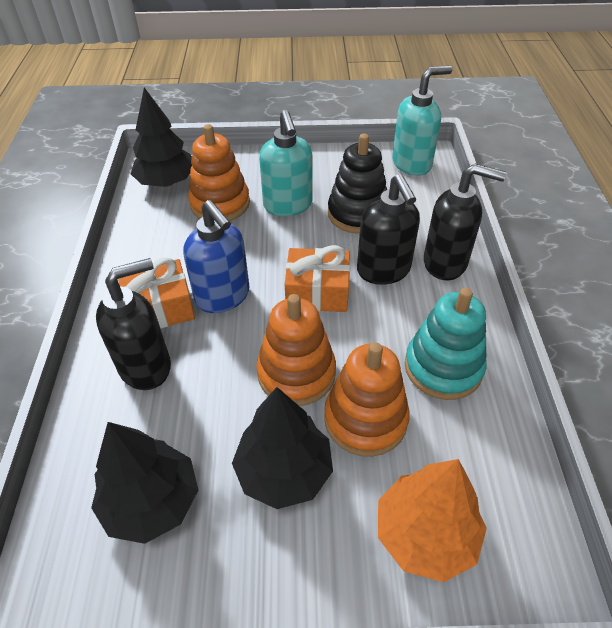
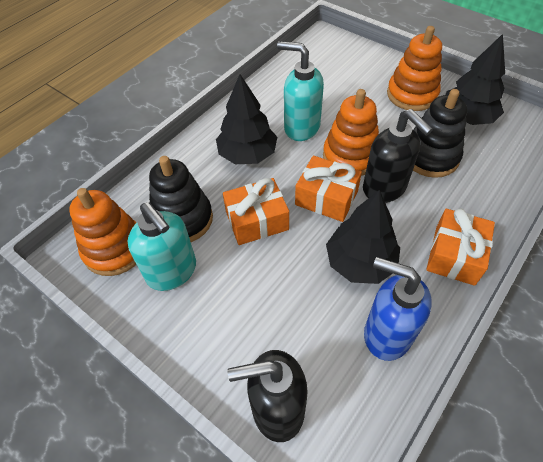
black soap dispenser: 3 -> 2
black stacking toy: 1 -> 2
orange gift: 2 -> 3
orange tree: 1 -> 0
turquoise stacking toy: 1 -> 0

